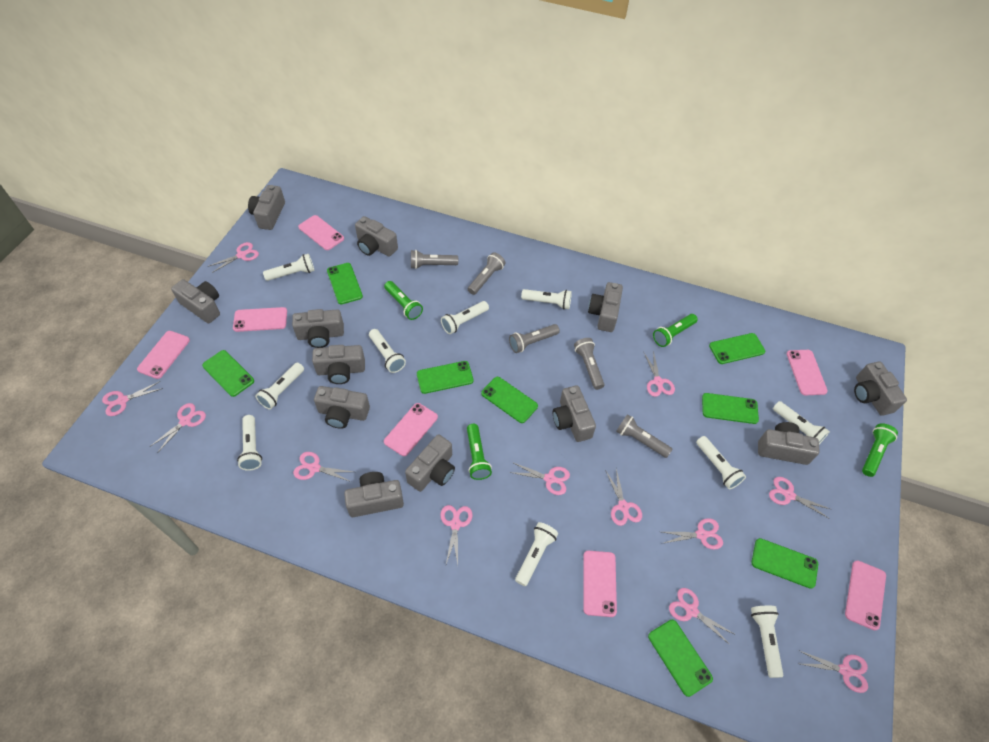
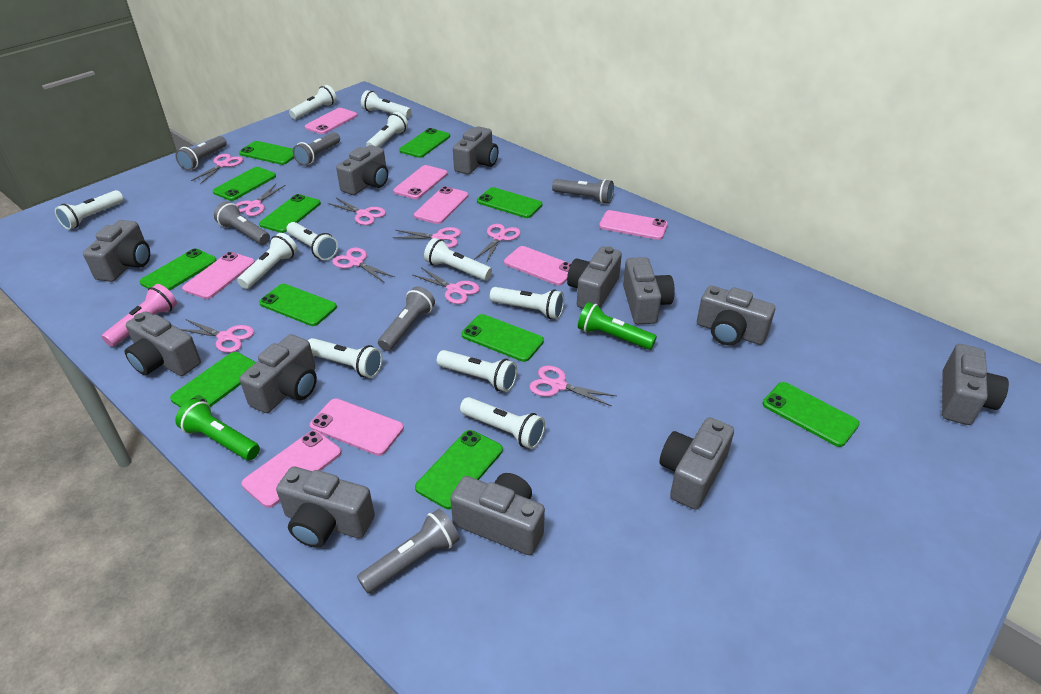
green flashlight: 4 -> 2
green phone: 8 -> 11
grey flashlight: 5 -> 6
pink flashlight: 0 -> 1
pink phone: 7 -> 8
pink scissors: 12 -> 9
white flashlight: 10 -> 11

